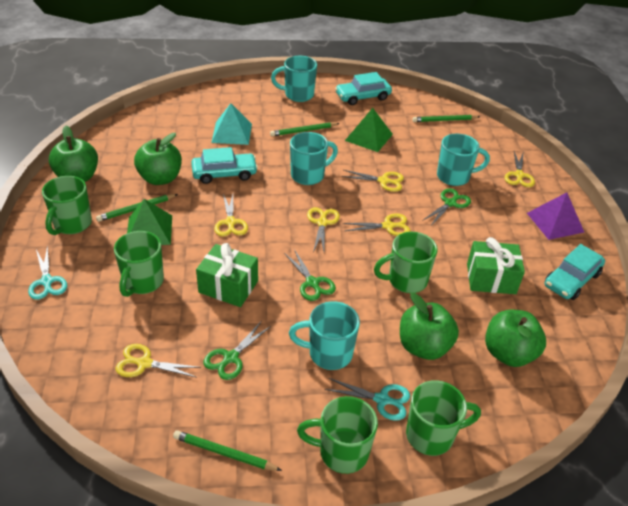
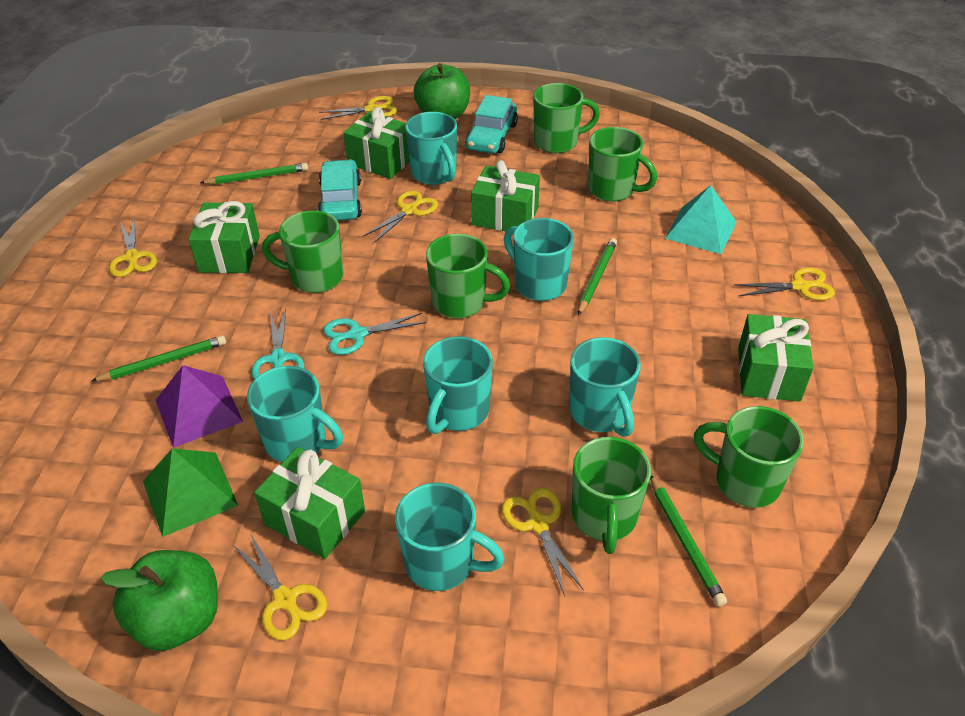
green apple: 4 -> 2
green gift: 2 -> 5
green mug: 5 -> 6
green pyramid: 2 -> 1
green scissors: 3 -> 0
turquoise car: 3 -> 2
turquoise mug: 4 -> 6

